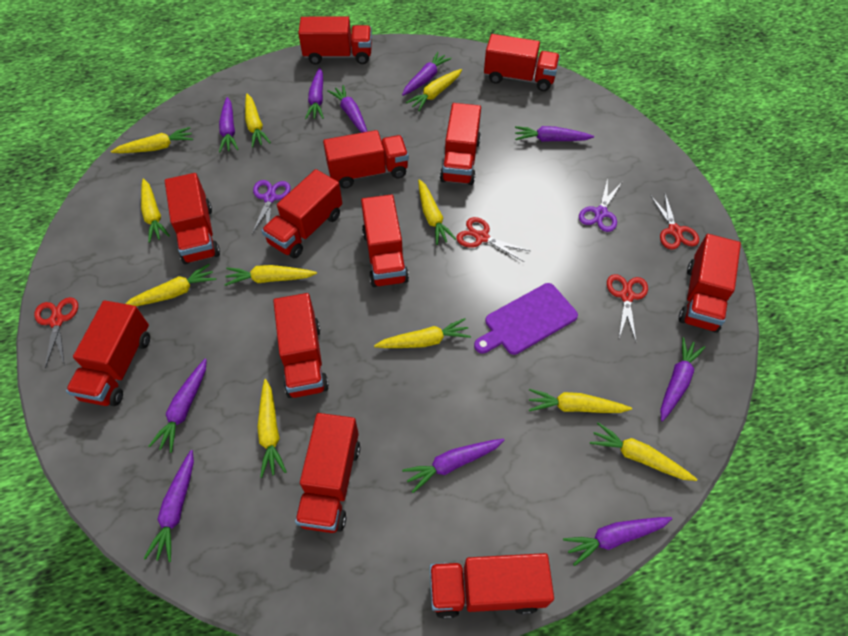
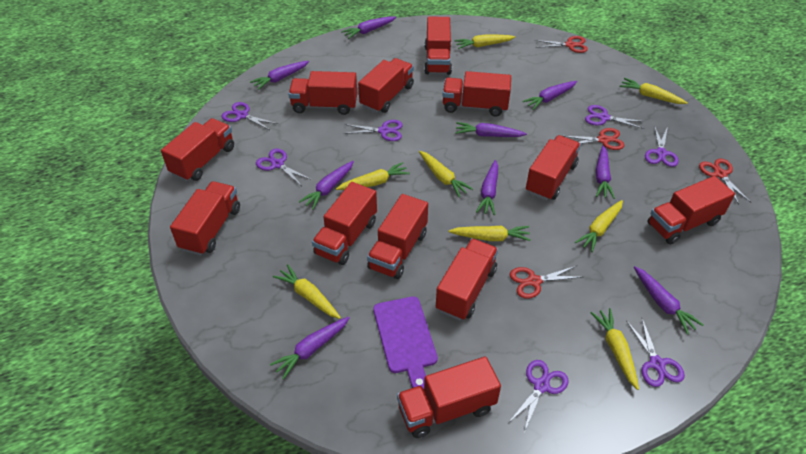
purple carrot: 10 -> 9
purple scissors: 2 -> 7
yellow carrot: 11 -> 8

